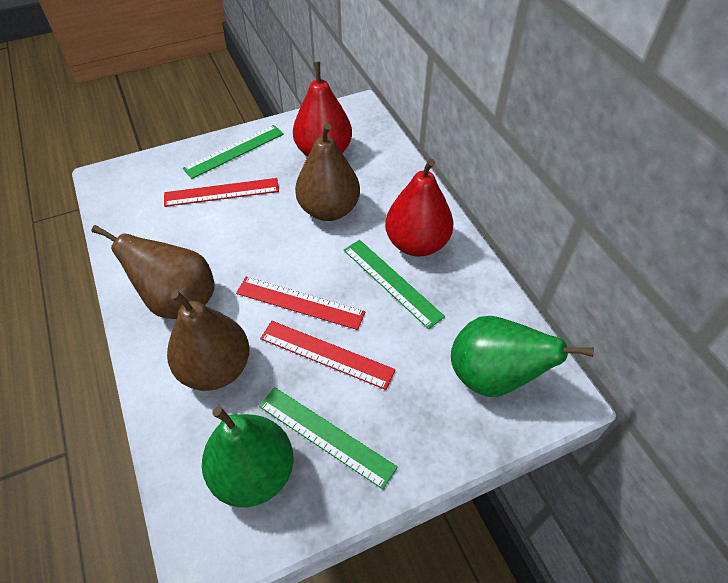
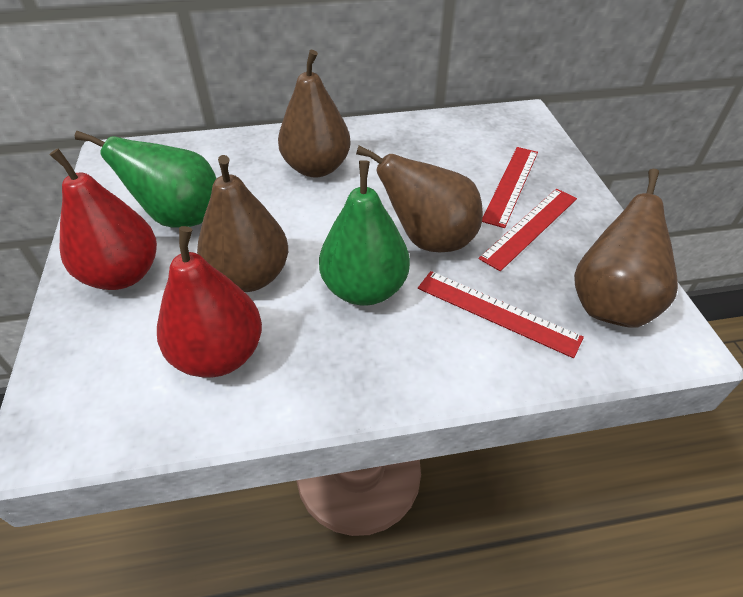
brown pear: 3 -> 4
green ruler: 3 -> 0

